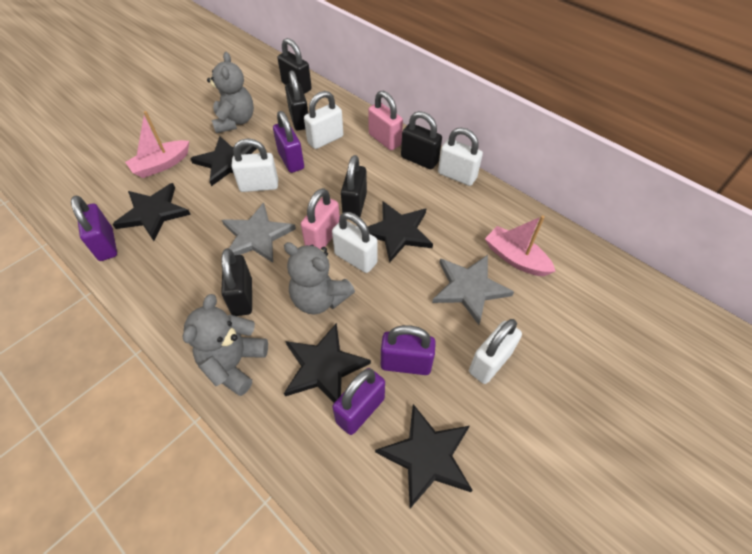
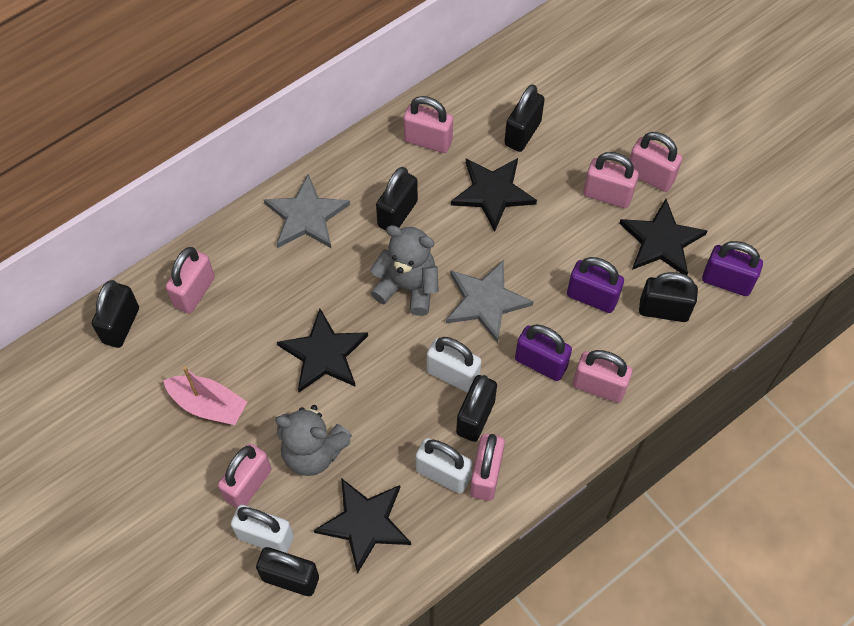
black padlock: 5 -> 6
black star: 5 -> 4
grey teddy bear: 3 -> 2
pink boat: 2 -> 1
pink padlock: 2 -> 7
purple padlock: 4 -> 3
white padlock: 5 -> 3

